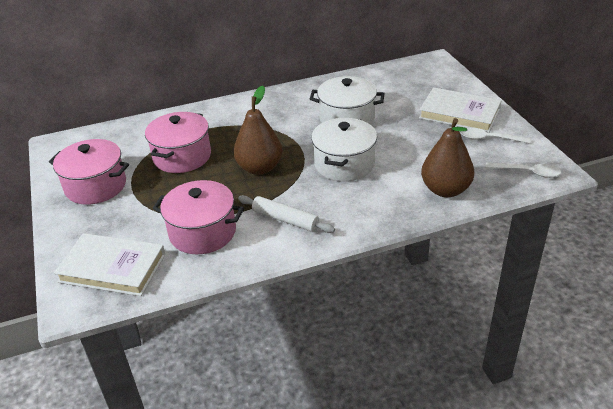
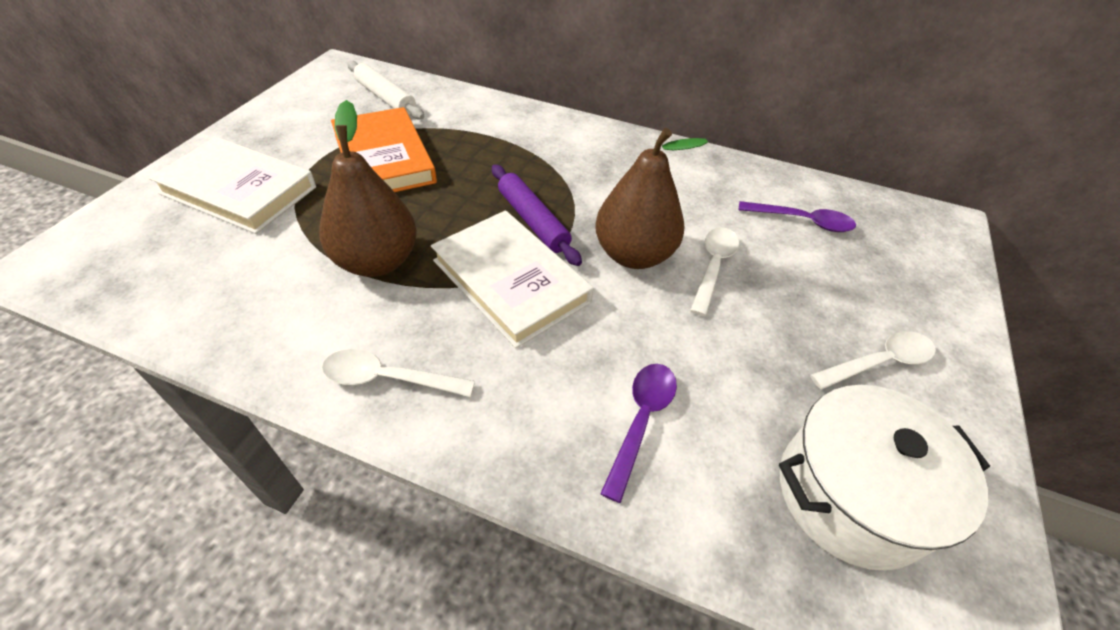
orange book: 0 -> 1
pink pot: 3 -> 0
purple rolling pin: 0 -> 1
purple spoon: 0 -> 2
white pot: 2 -> 1
white spoon: 2 -> 3

